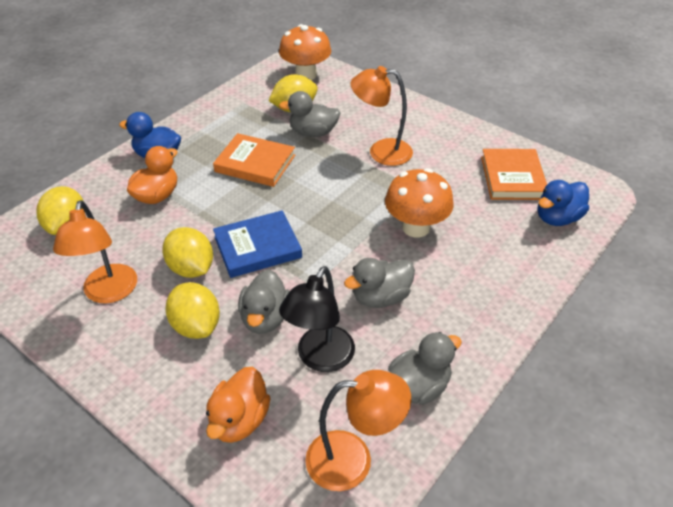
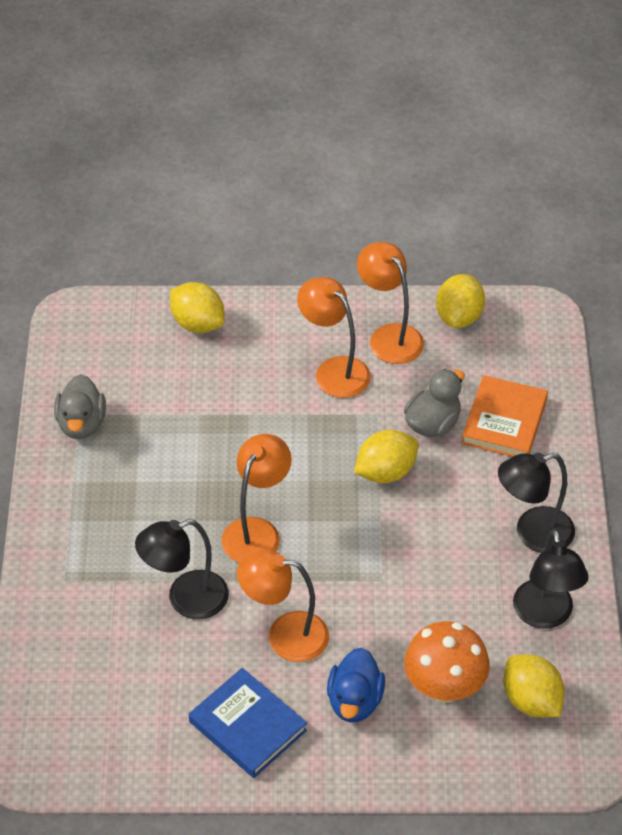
black lamp: 1 -> 3
blue duck: 2 -> 1
grey duck: 4 -> 2
orange book: 2 -> 1
orange duck: 2 -> 0
orange lamp: 3 -> 4
orange mushroom: 2 -> 1

